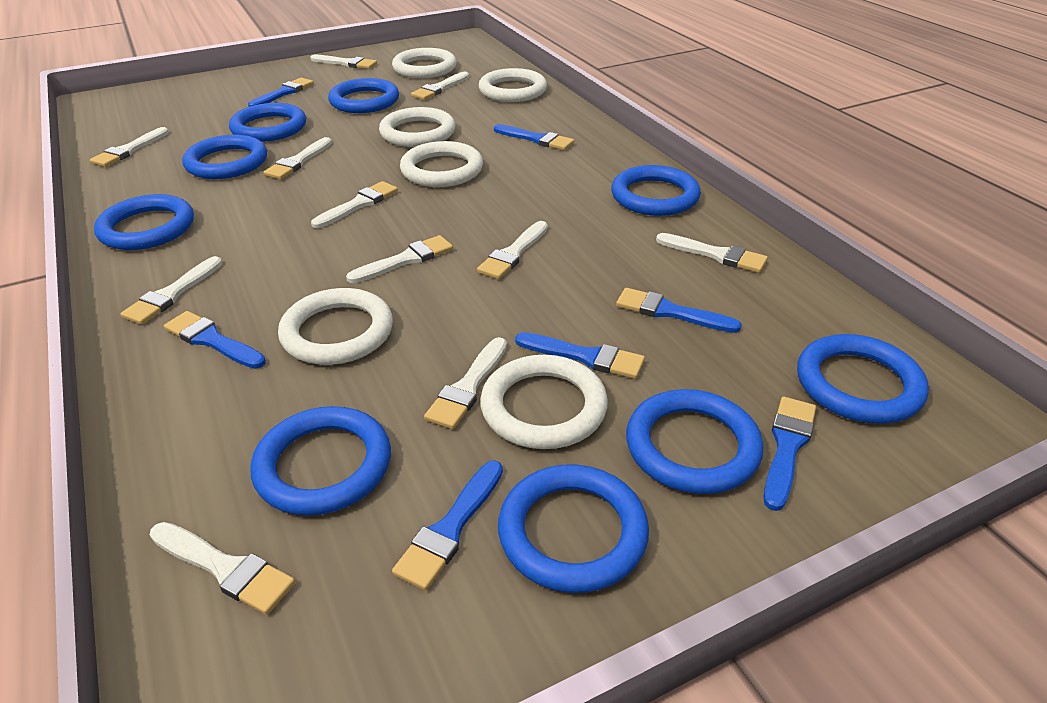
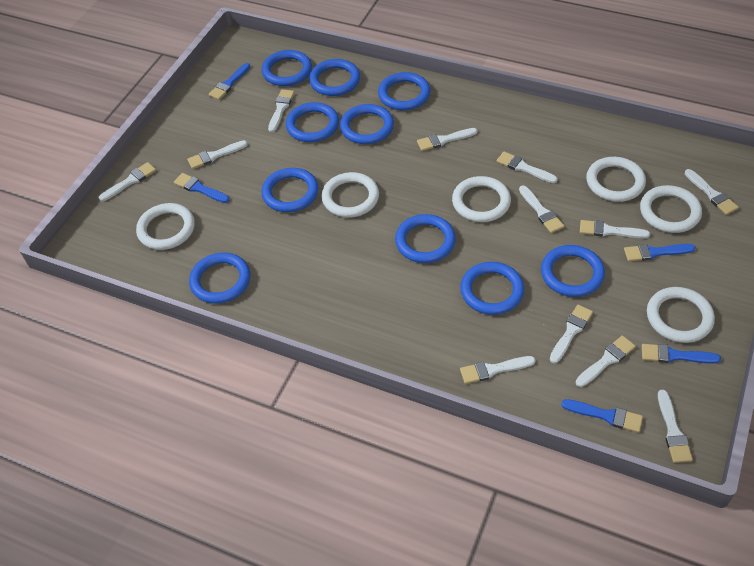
blue brush: 7 -> 5
blue ring: 9 -> 10
white brush: 11 -> 12

